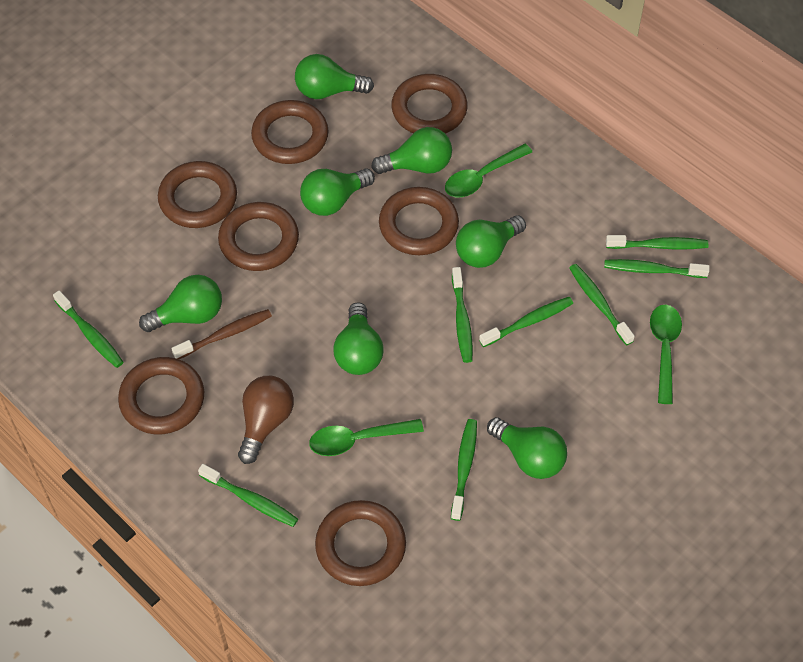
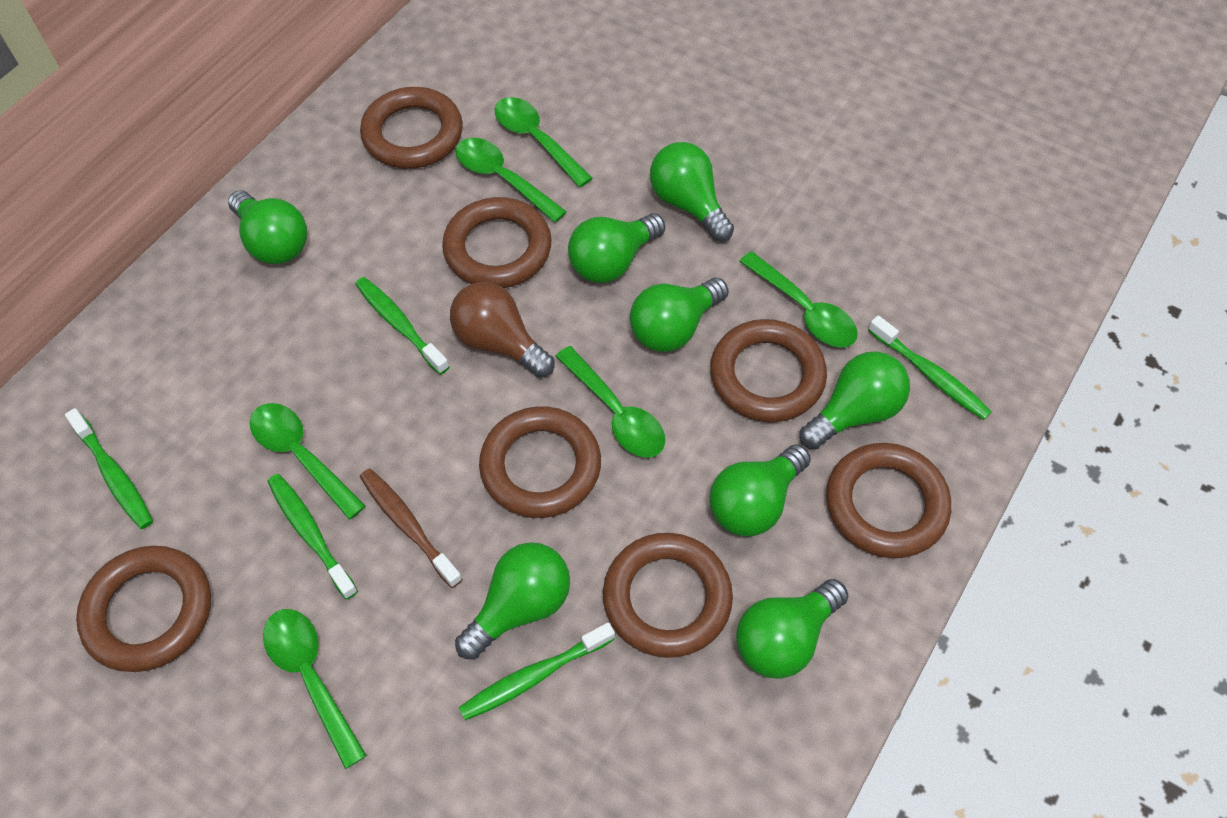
green light bulb: 7 -> 8
green spoon: 3 -> 6
green toothbrush: 8 -> 5

